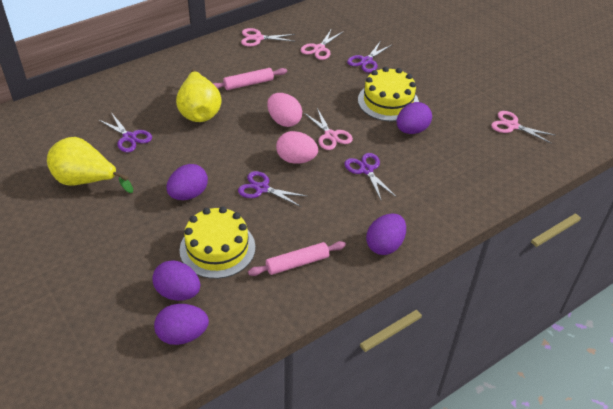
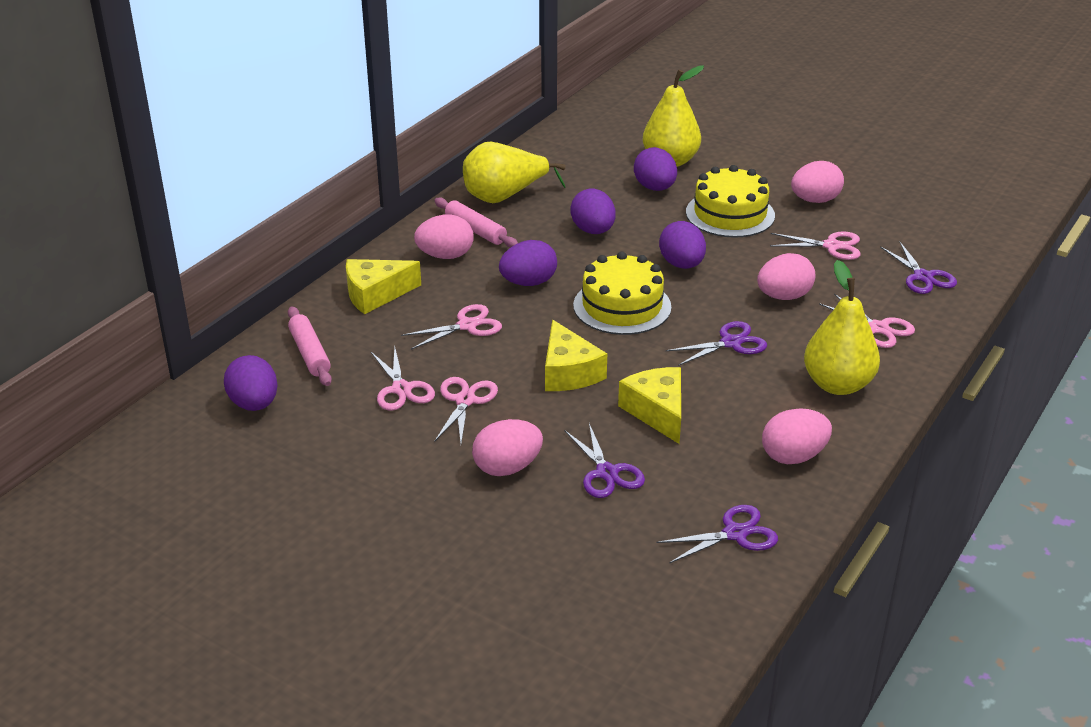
pink egg: 2 -> 5
pink scissors: 4 -> 5
yellow cheese: 0 -> 3
yellow pear: 2 -> 3

